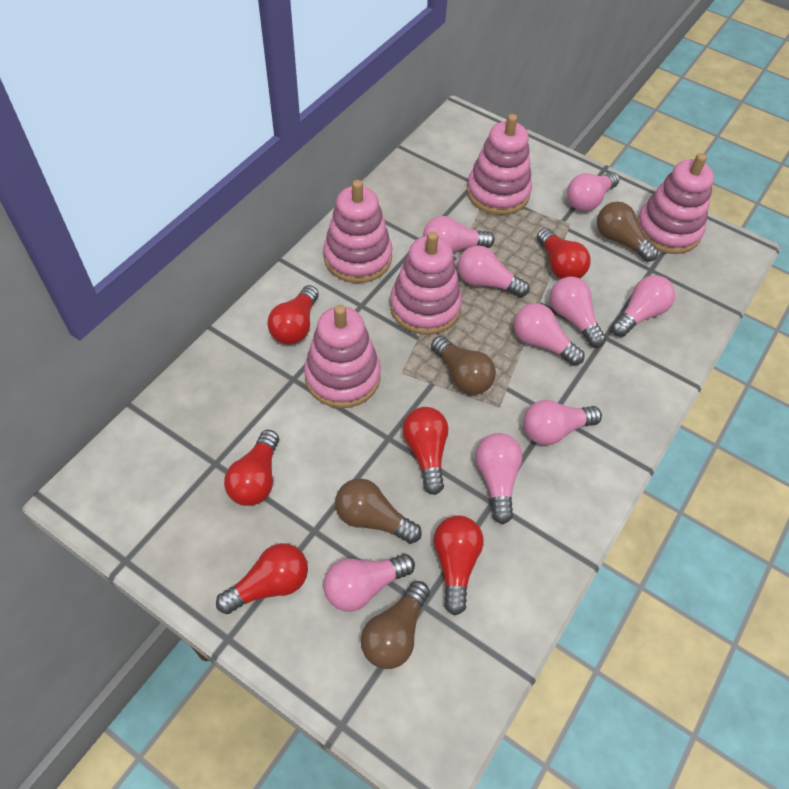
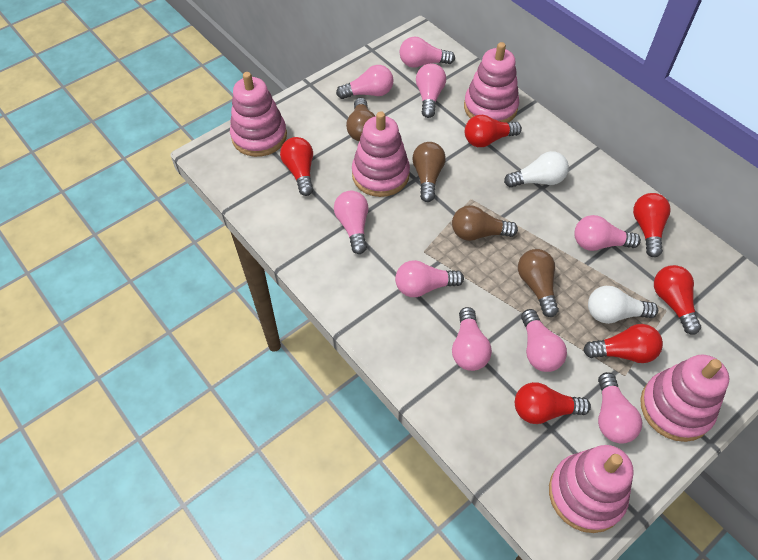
white light bulb: 0 -> 2

